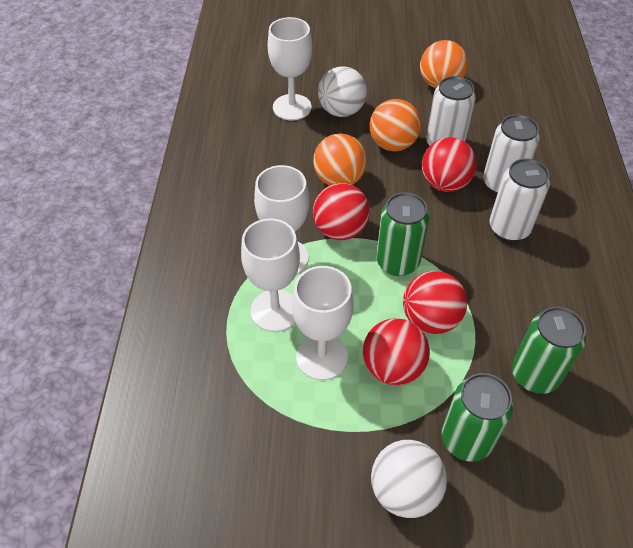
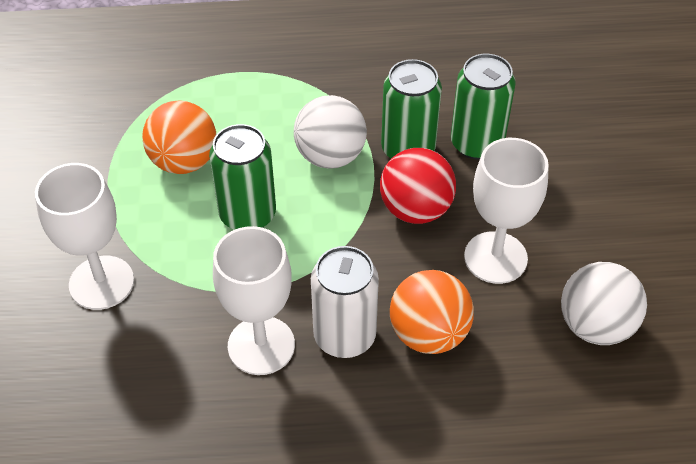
orange ball: 3 -> 2
red ball: 4 -> 1
white can: 3 -> 1
white goblet: 4 -> 3

